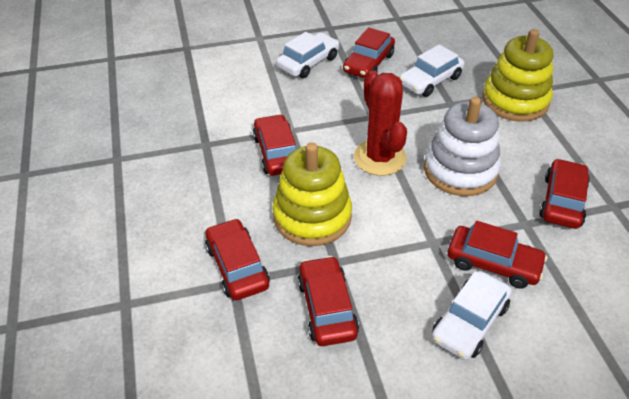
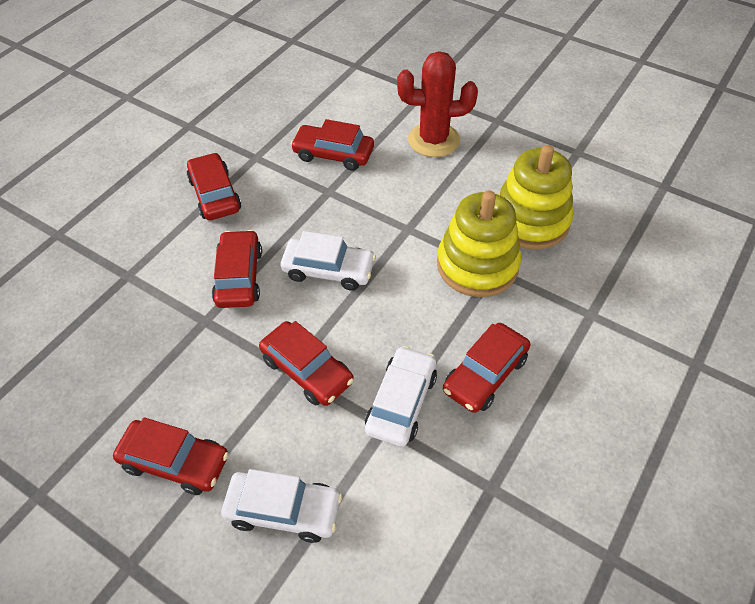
white stacking toy: 1 -> 0

